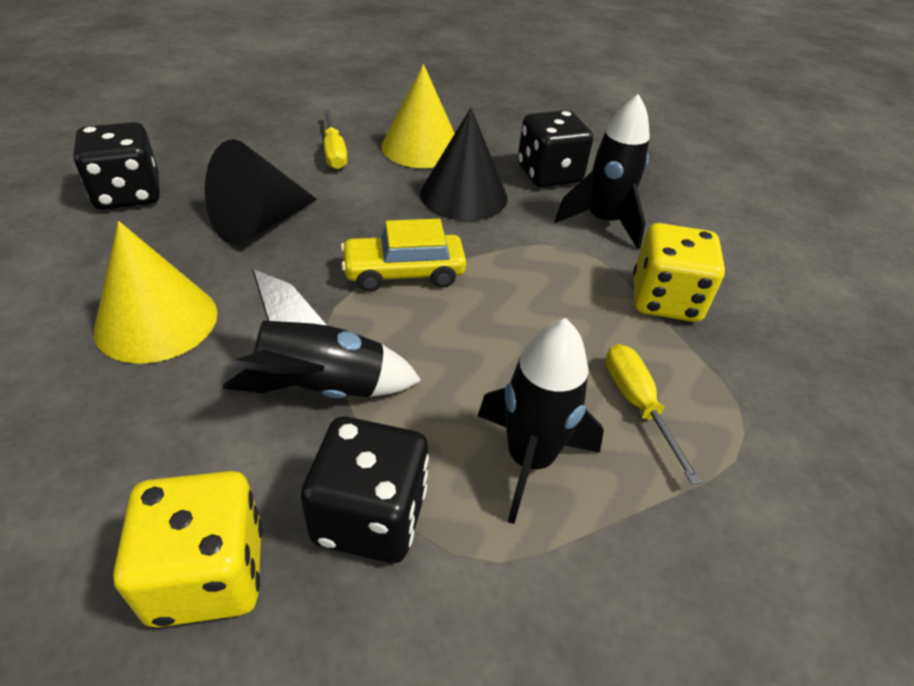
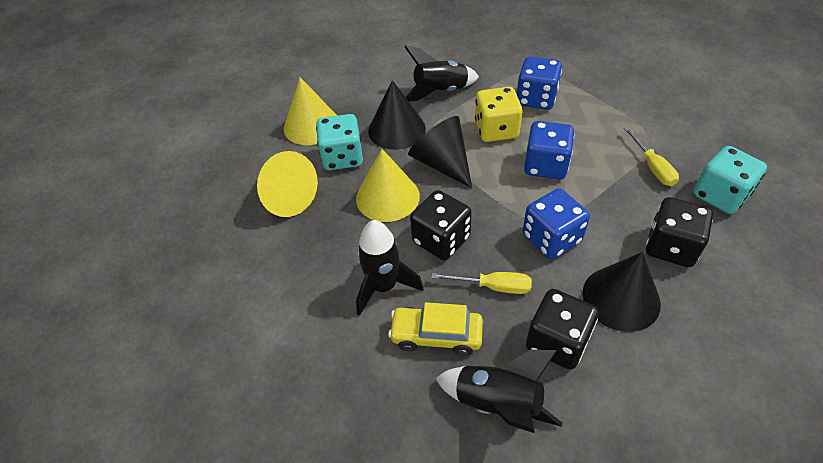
black cone: 2 -> 3
blue dice: 0 -> 3
turquoise dice: 0 -> 2
yellow cone: 2 -> 3
yellow dice: 2 -> 1

